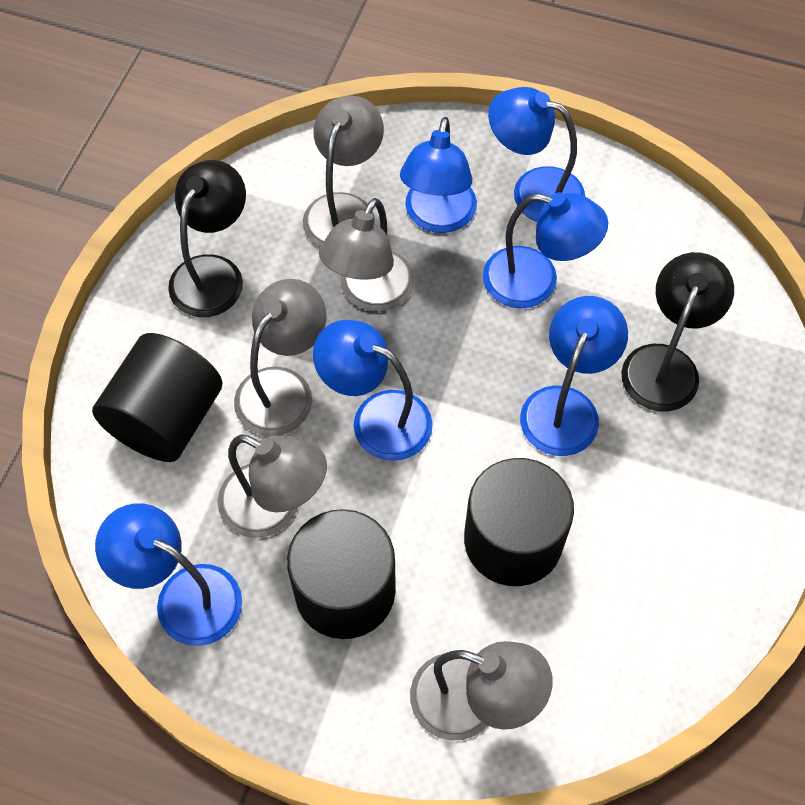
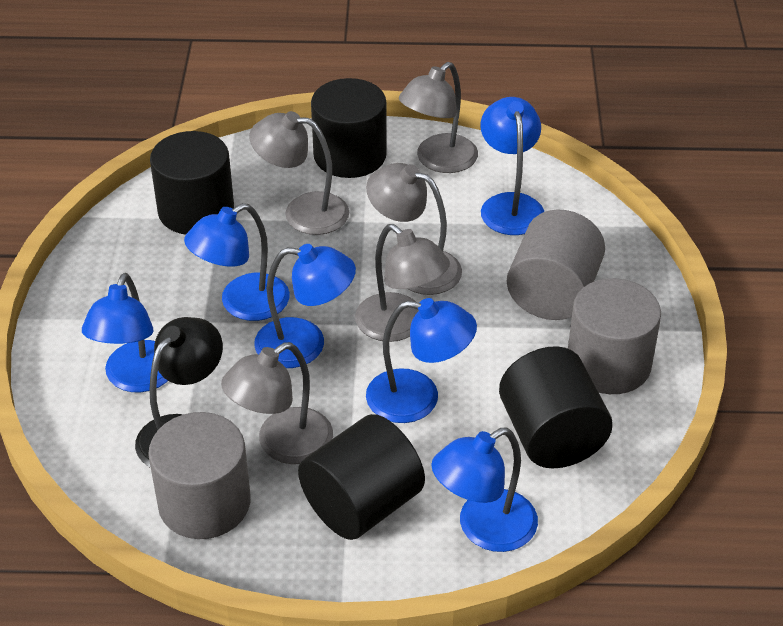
black cylinder: 3 -> 4
black lamp: 2 -> 1
grey cylinder: 0 -> 3

